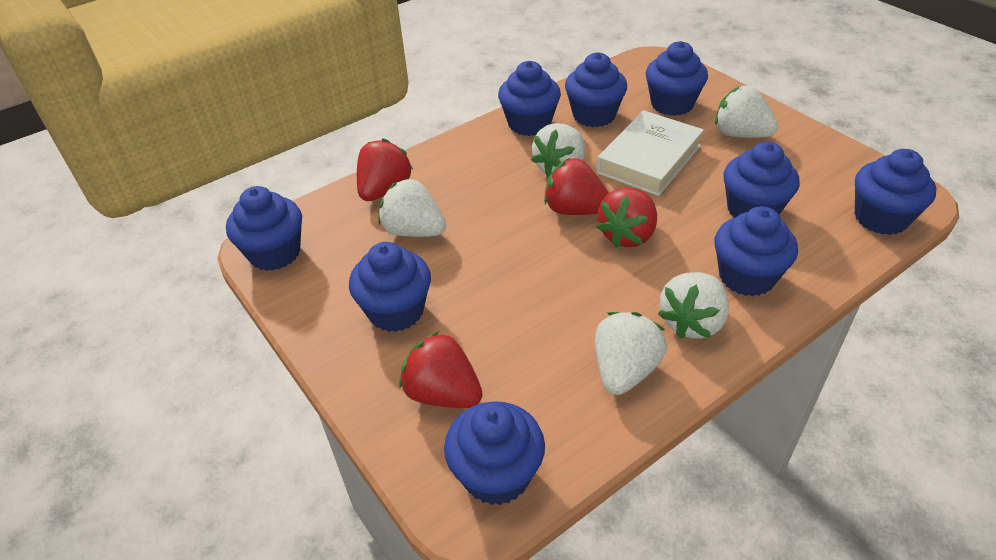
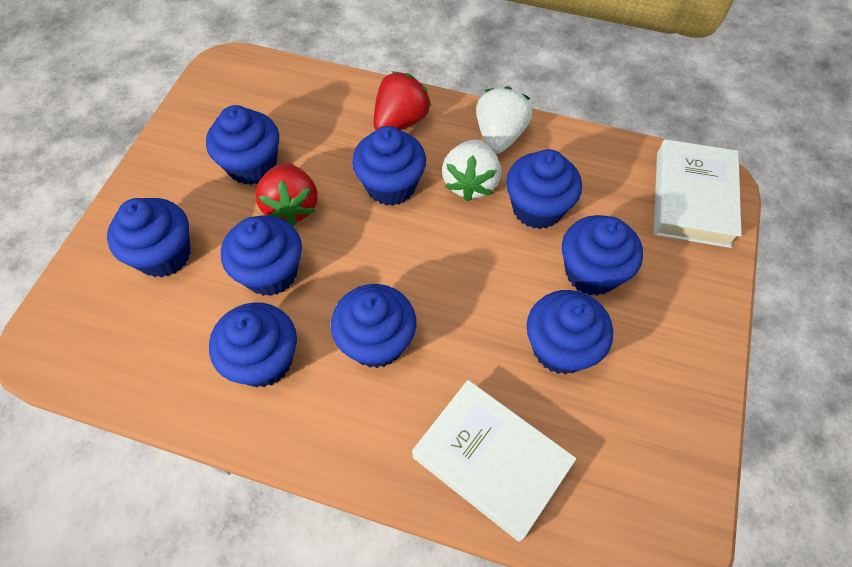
red strawberry: 4 -> 2
white book: 1 -> 2
white strawberry: 5 -> 2

